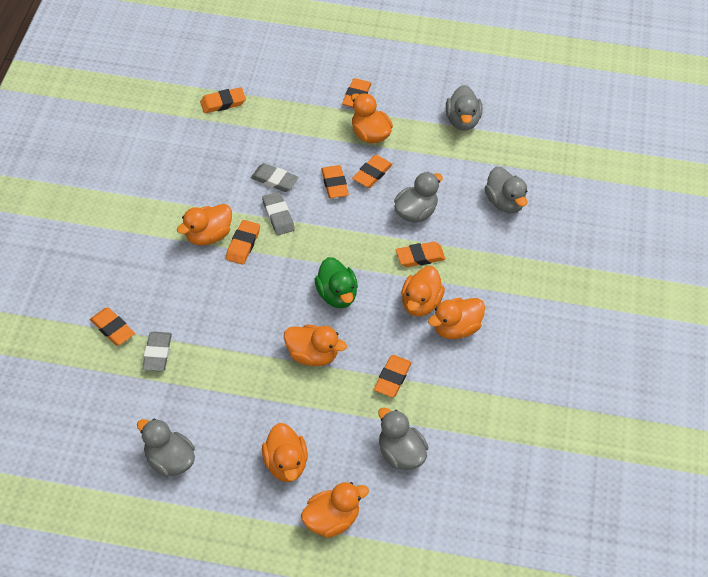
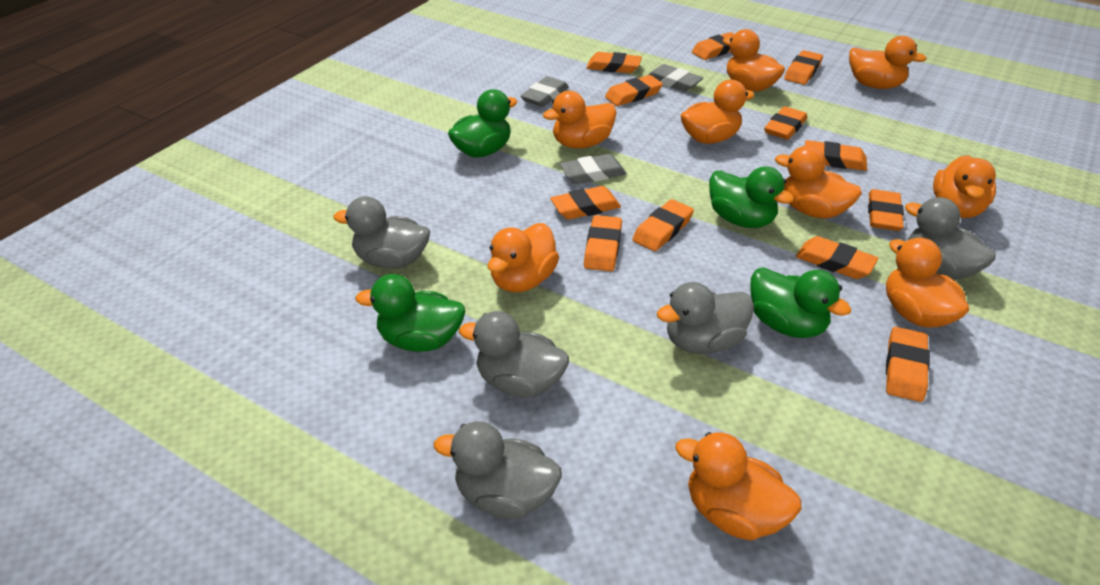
green duck: 1 -> 4
orange duck: 7 -> 9
orange eraser: 8 -> 12

